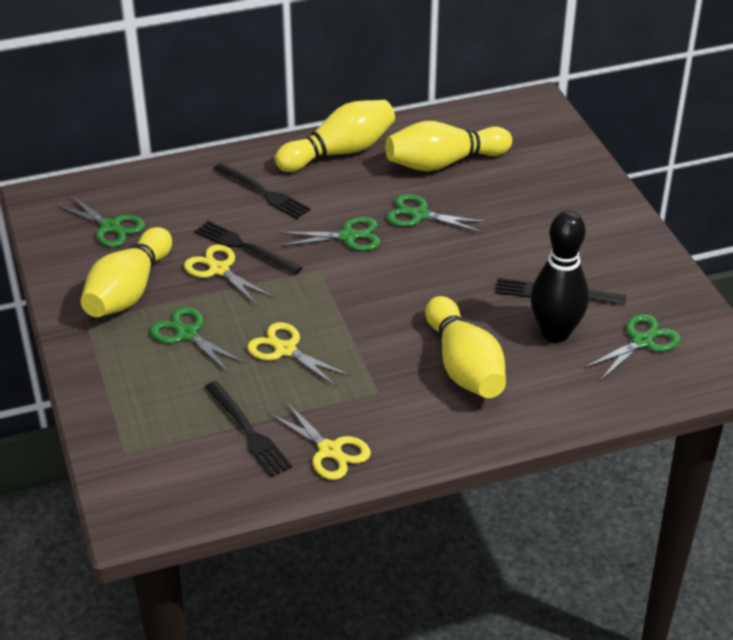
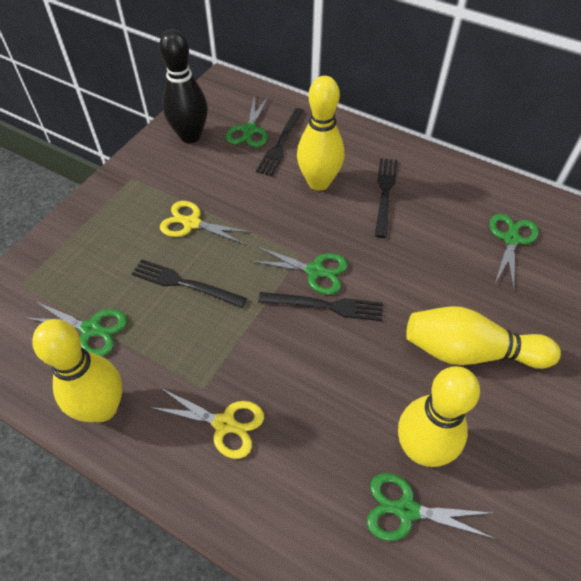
yellow scissors: 3 -> 2

